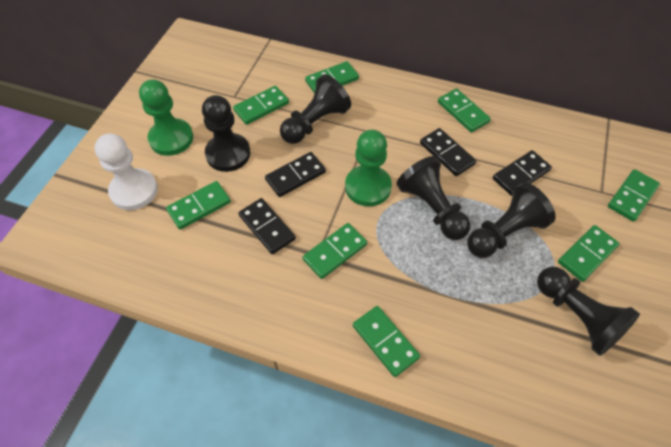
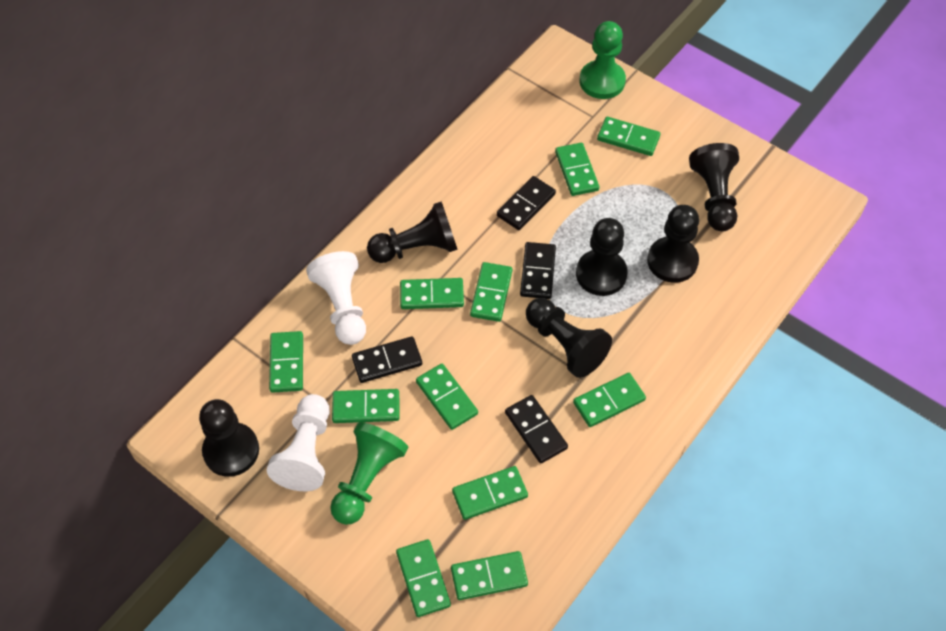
black pawn: 5 -> 6
green domino: 8 -> 11
white pawn: 1 -> 2

